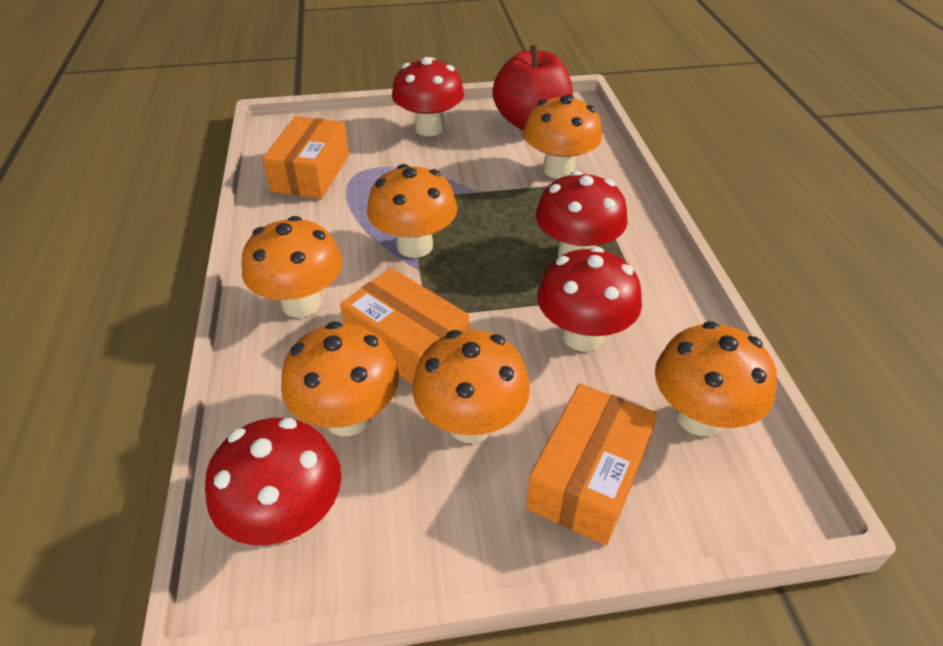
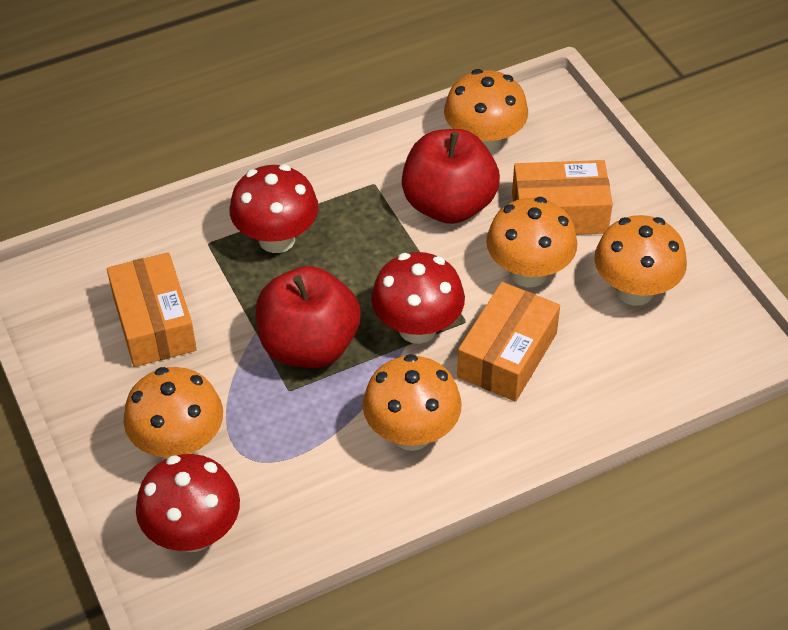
orange mushroom: 6 -> 5
red apple: 1 -> 2
red mushroom: 4 -> 3

